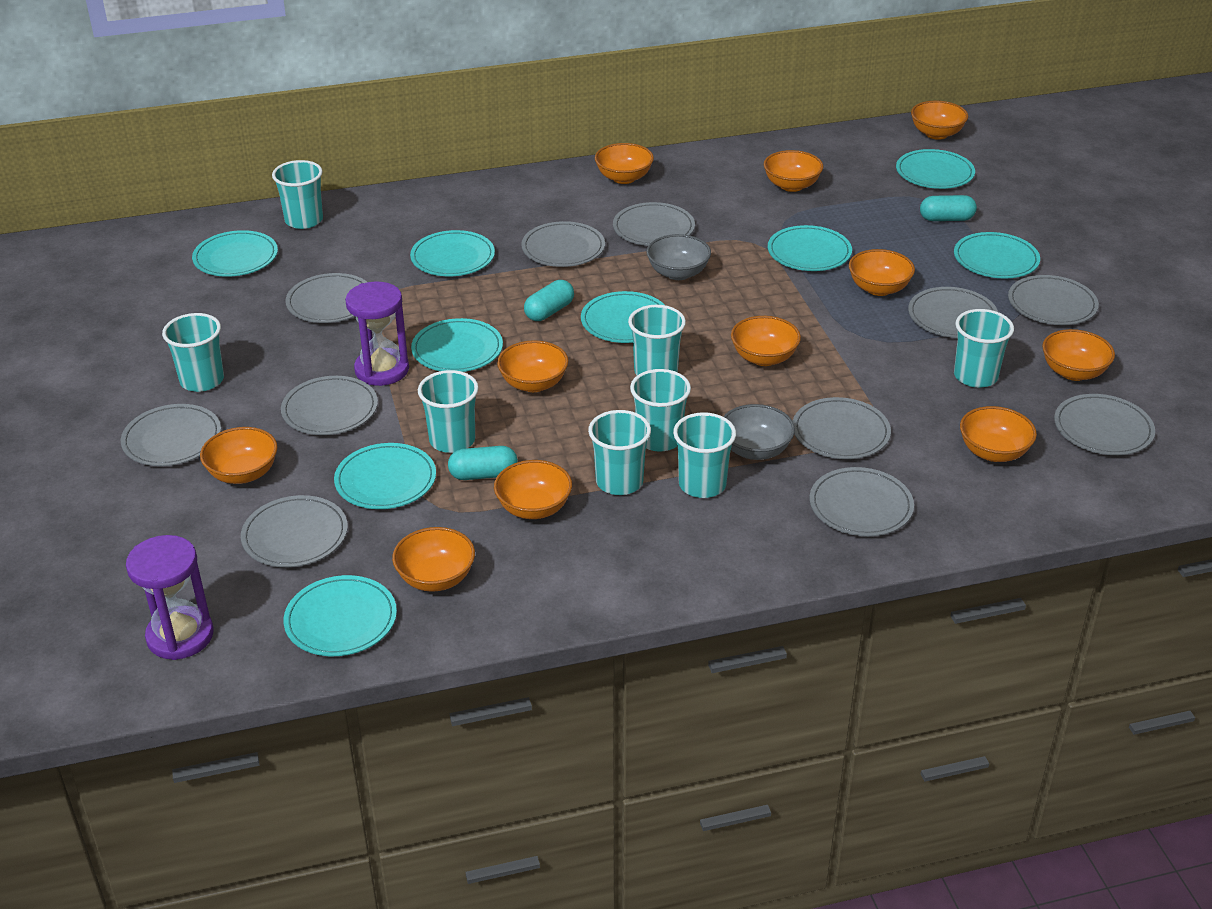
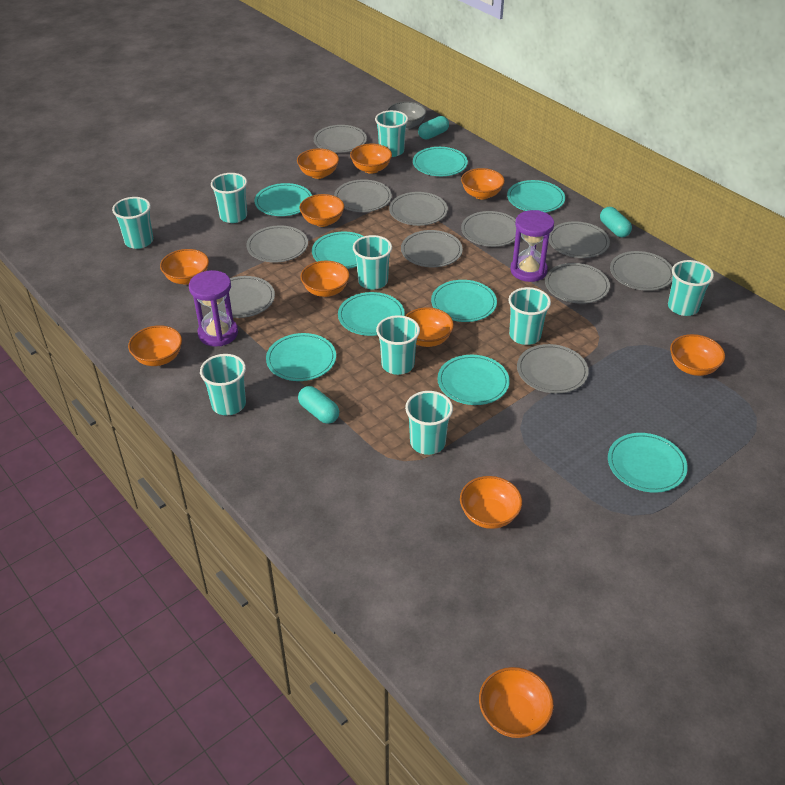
grey bowl: 2 -> 1
turquoise cup: 8 -> 9

